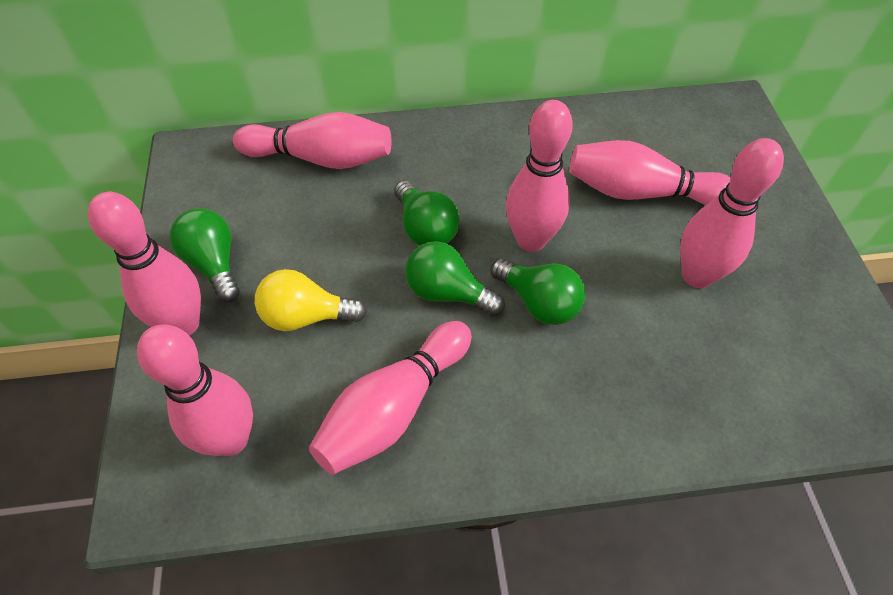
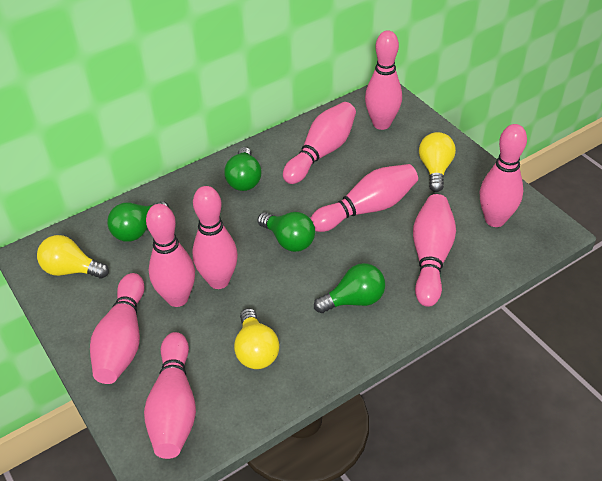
pink bowling pin: 7 -> 9
yellow light bulb: 1 -> 3

